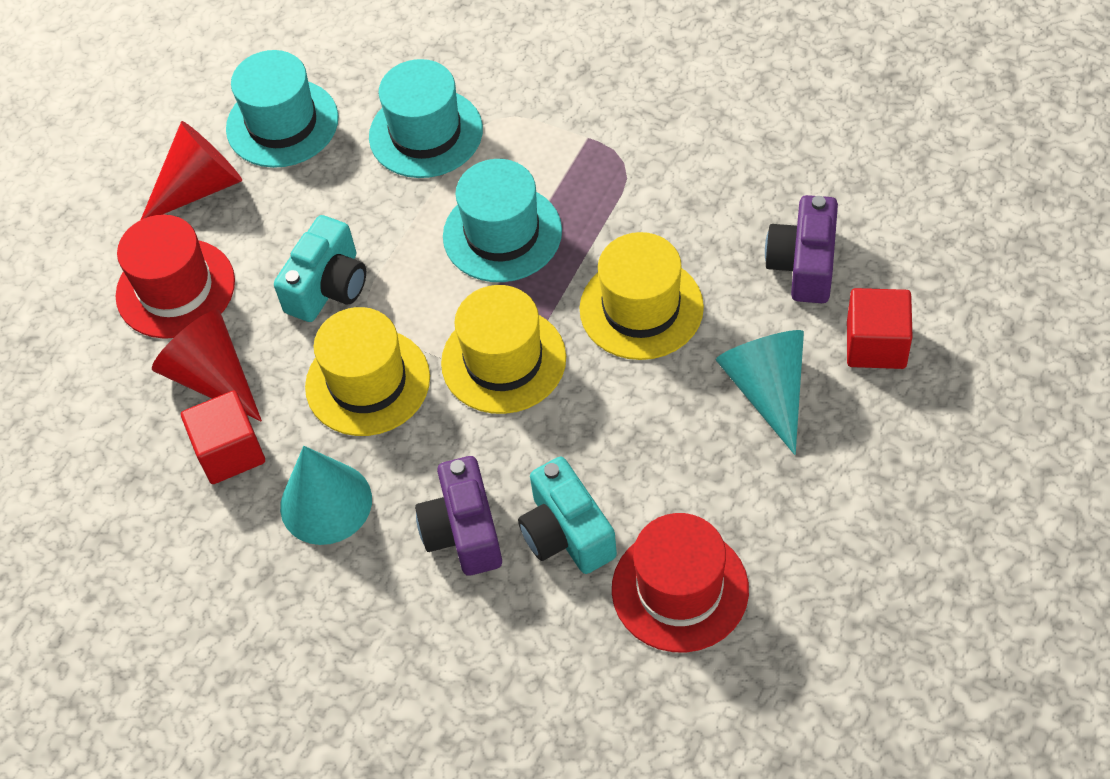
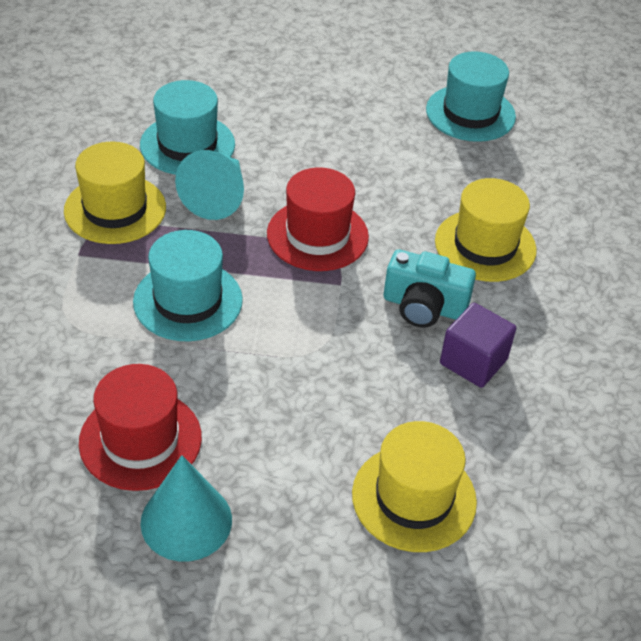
purple camera: 2 -> 0
purple cube: 0 -> 1
red cone: 2 -> 0
red cube: 2 -> 0
turquoise camera: 2 -> 1

